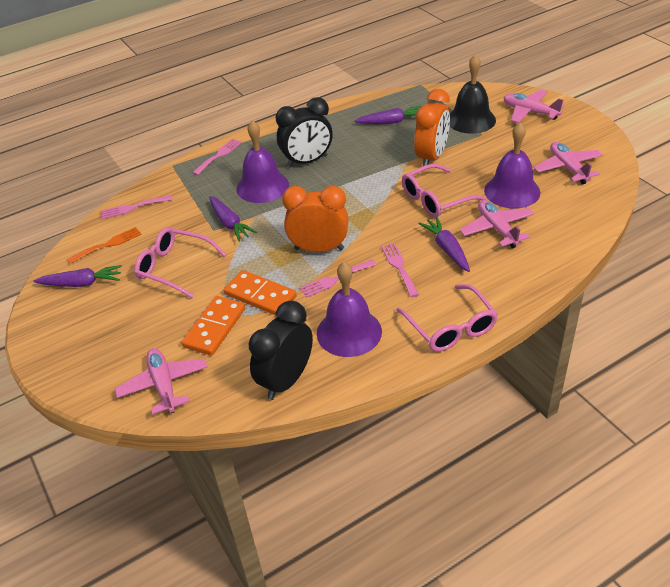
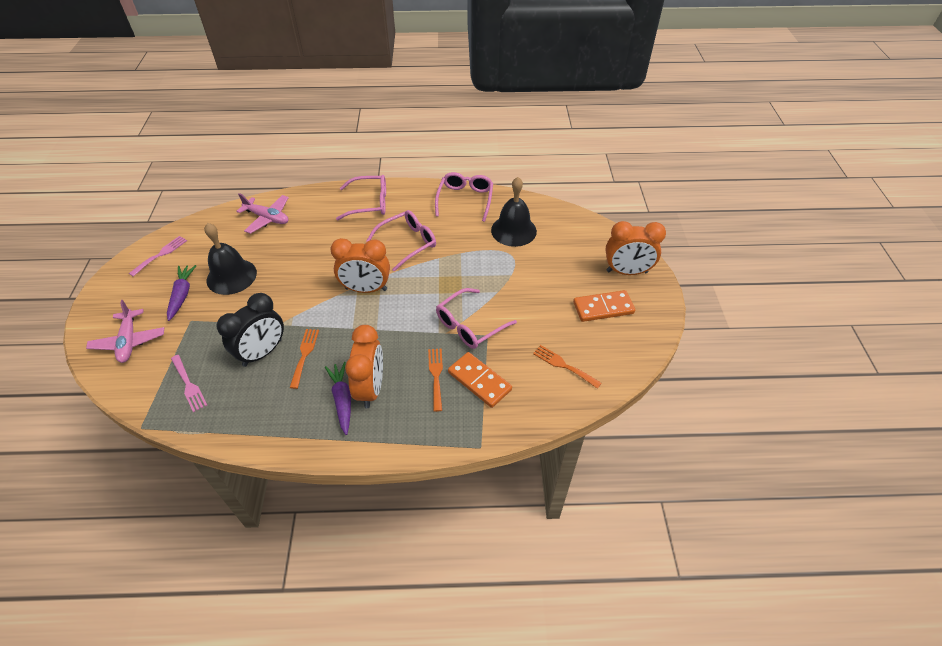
black bell: 1 -> 2
black clock: 2 -> 1
orange clock: 2 -> 3
orange fork: 1 -> 3
pink fork: 4 -> 2
pink glasses: 3 -> 4
pink plane: 4 -> 2
purple bell: 3 -> 0
purple carrot: 4 -> 2

